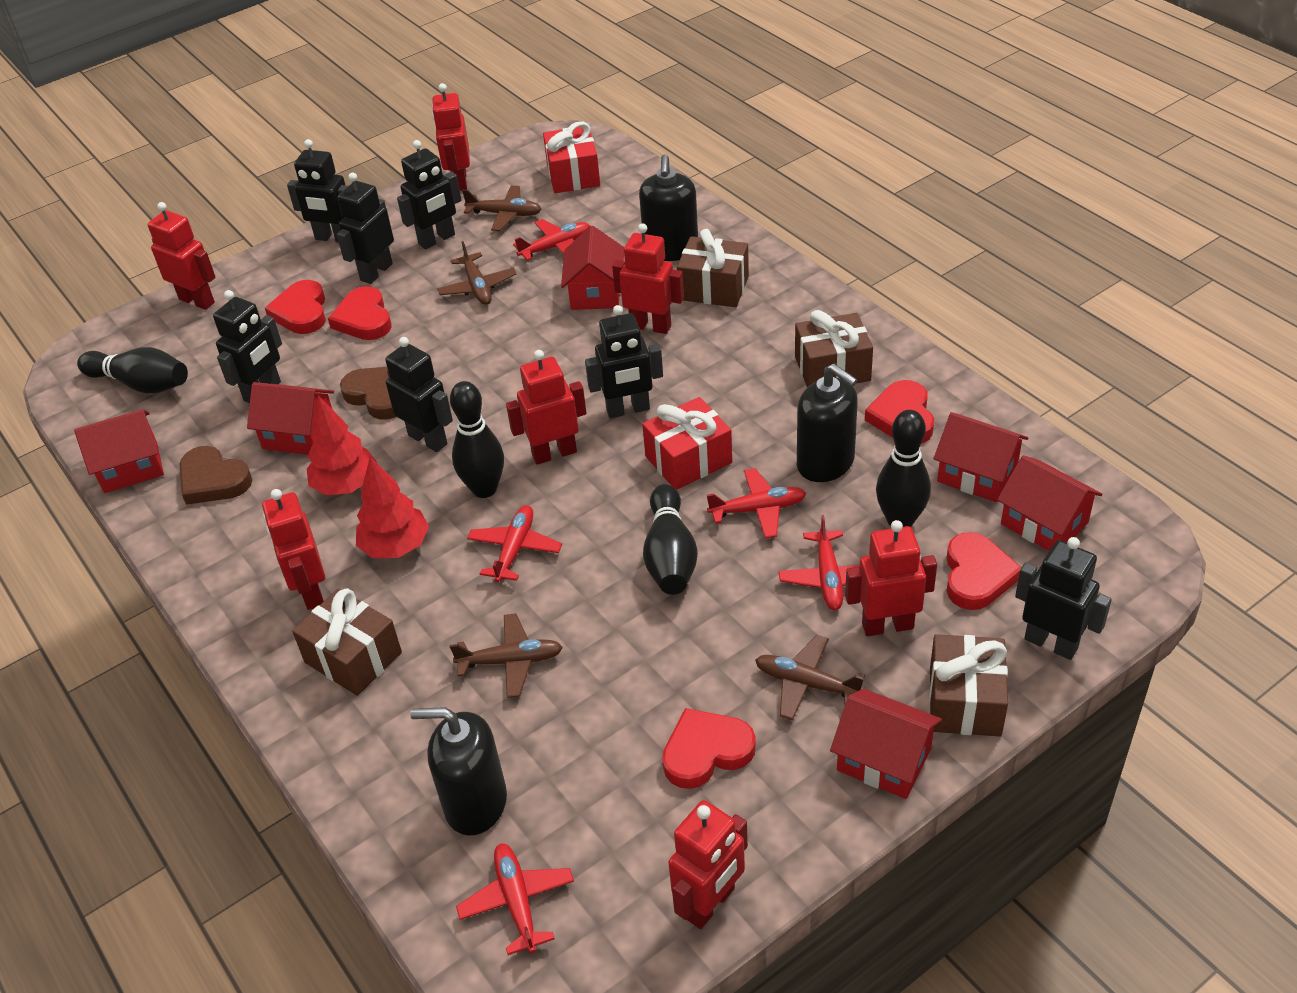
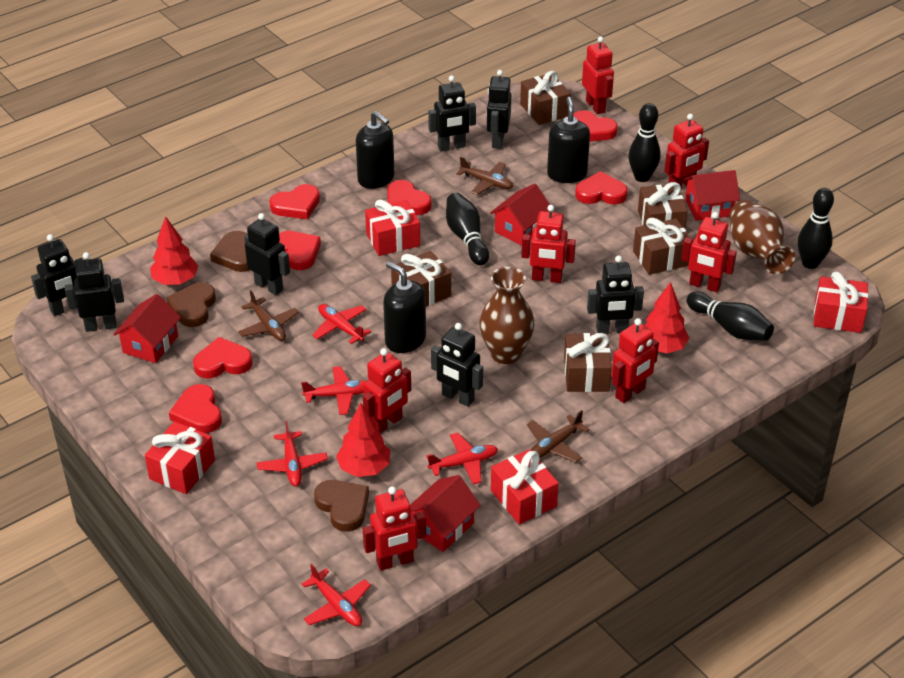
brown gift: 4 -> 5
brown heart: 2 -> 3
brown plane: 4 -> 3
brown vase: 0 -> 2
red gift: 2 -> 4
red heart: 5 -> 7
red house: 6 -> 4
red tree: 2 -> 3

